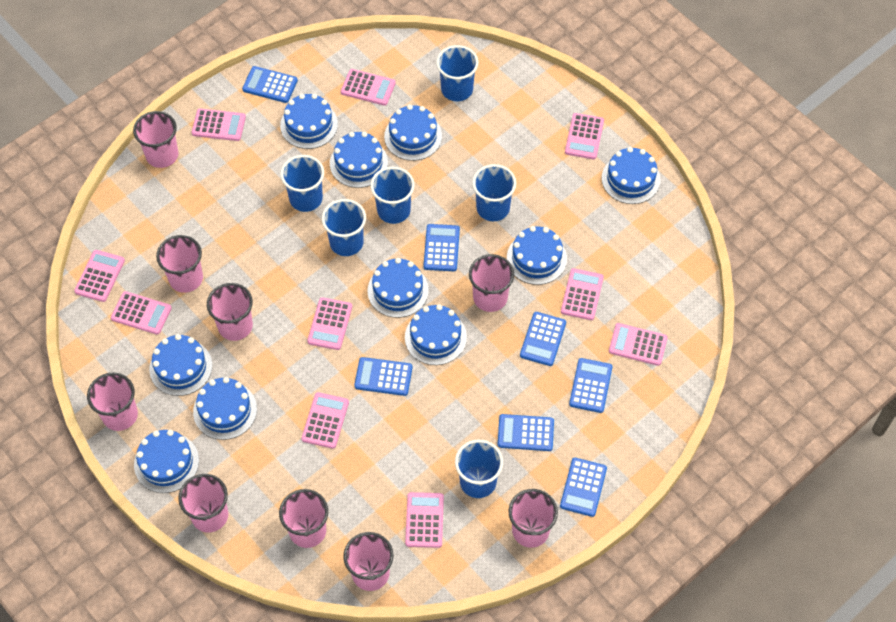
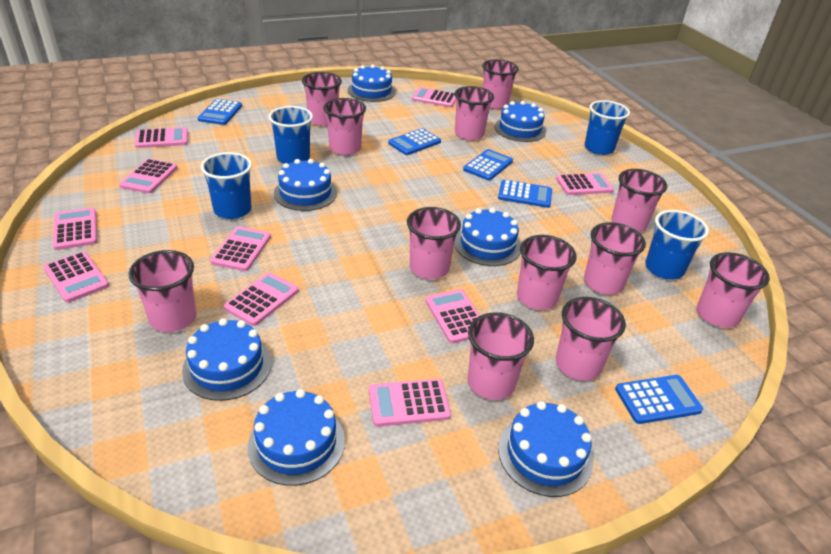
blue cake: 10 -> 7
blue calculator: 7 -> 5
blue cup: 6 -> 4
pink cup: 9 -> 12

